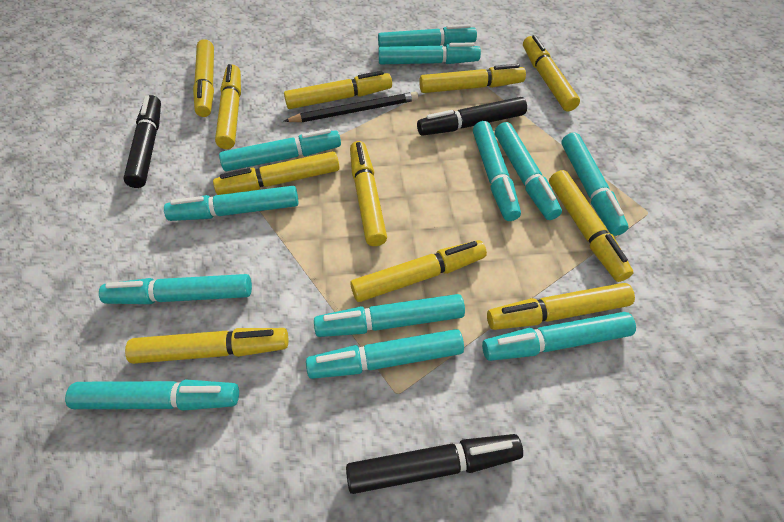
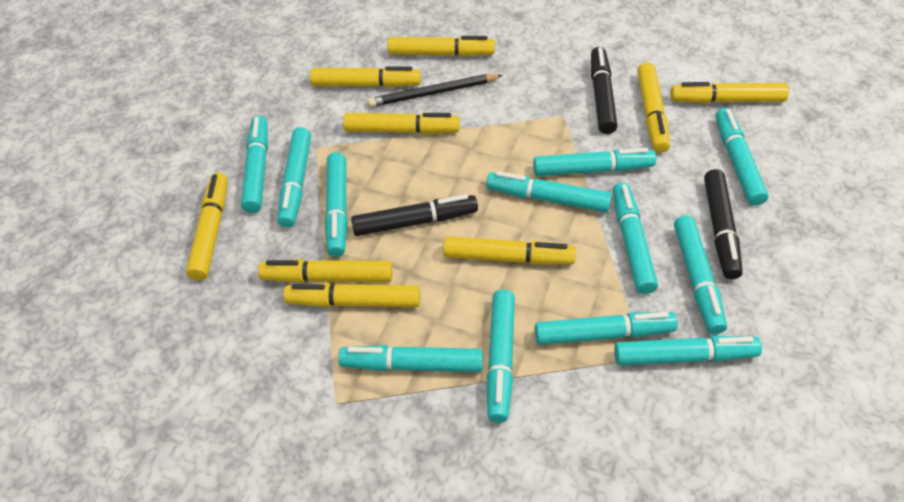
yellow marker: 11 -> 9

